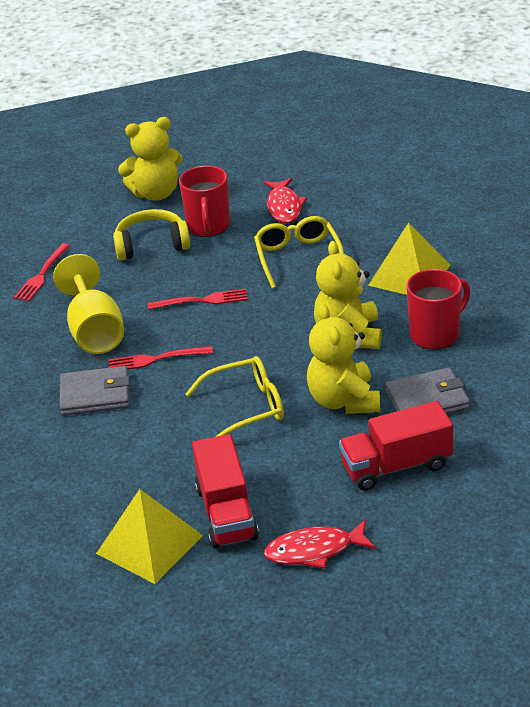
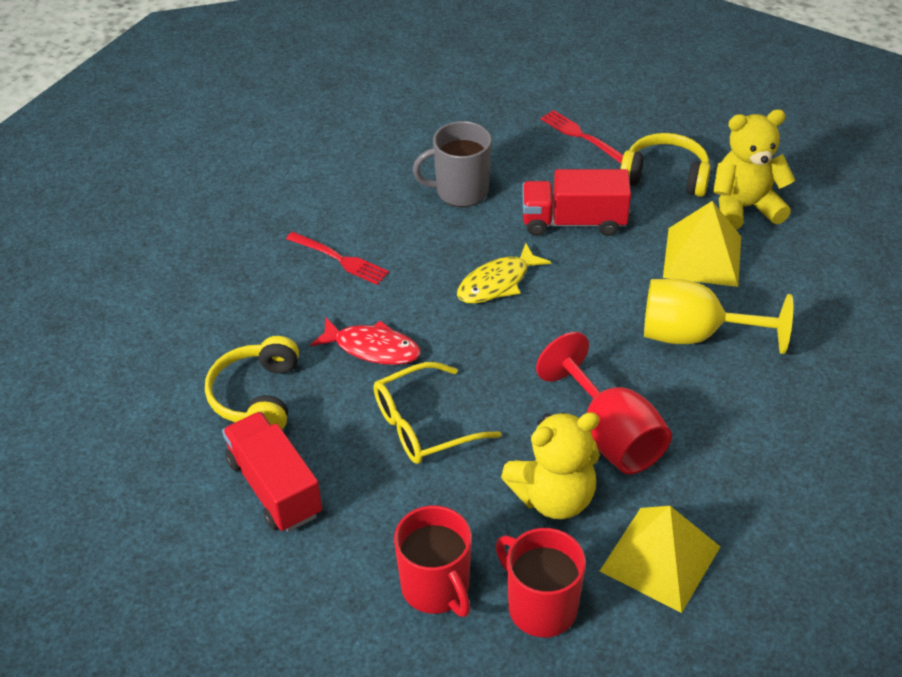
grey mug: 0 -> 1
grey wallet: 2 -> 0
red fish: 2 -> 1
red fork: 3 -> 2
red goblet: 0 -> 1
yellow fish: 0 -> 1
yellow glasses: 2 -> 1
yellow headphones: 1 -> 2
yellow teddy bear: 3 -> 2

